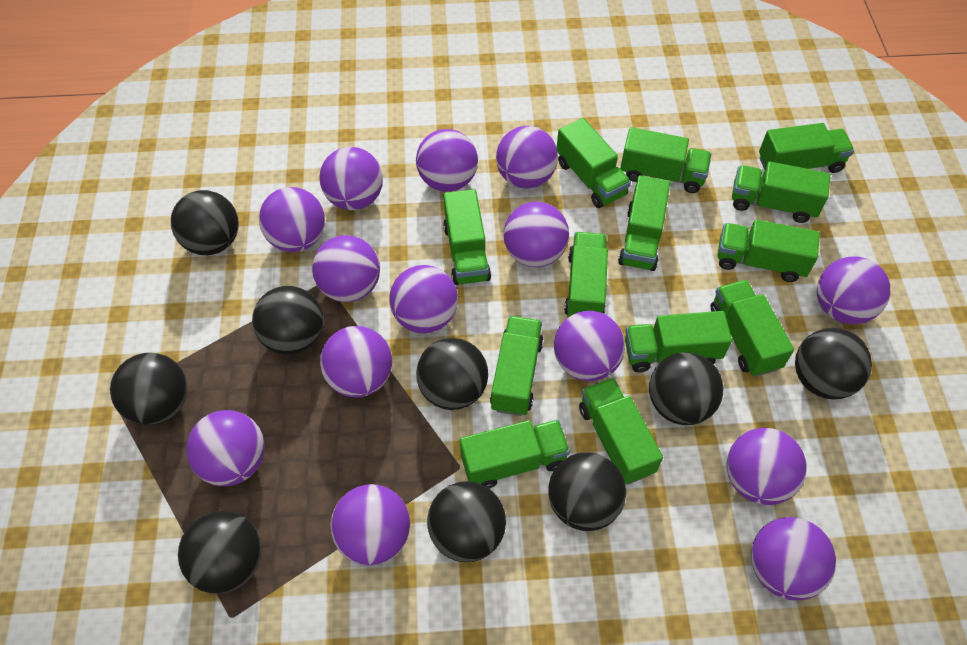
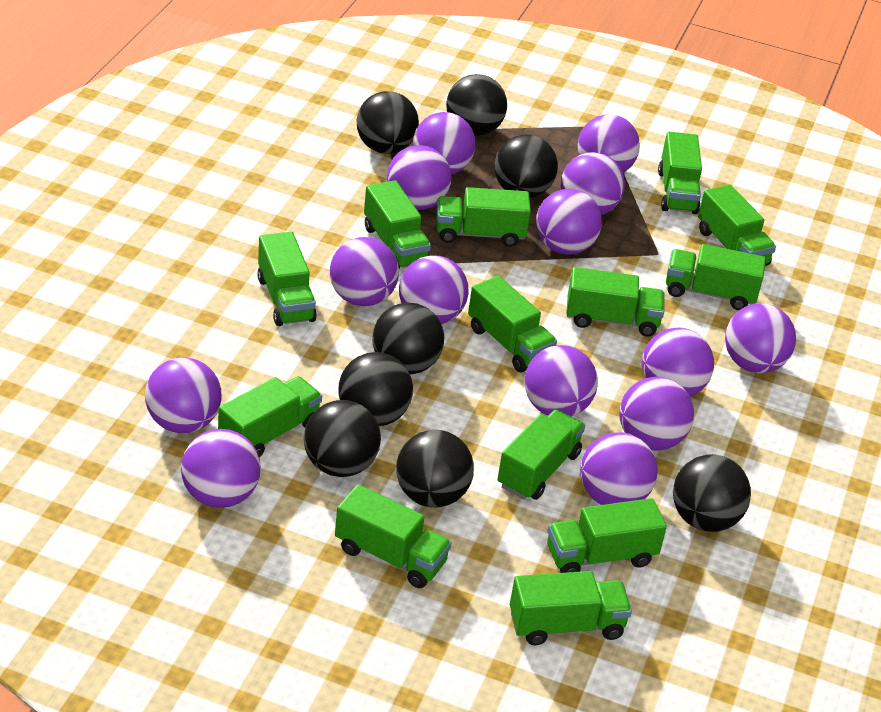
black ball: 9 -> 8

